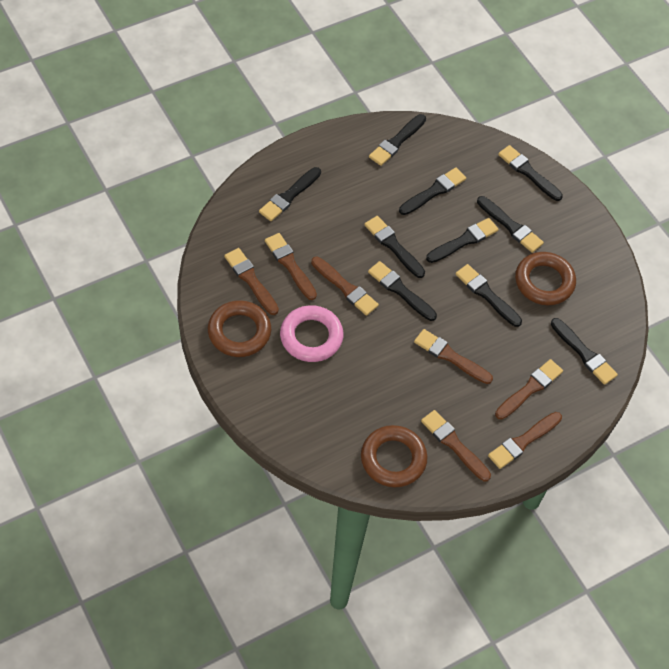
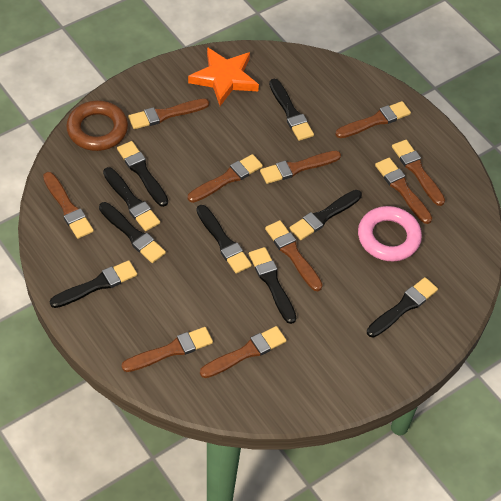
black brush: 10 -> 9
brown brush: 7 -> 10
brown ring: 3 -> 1
orange star: 0 -> 1

